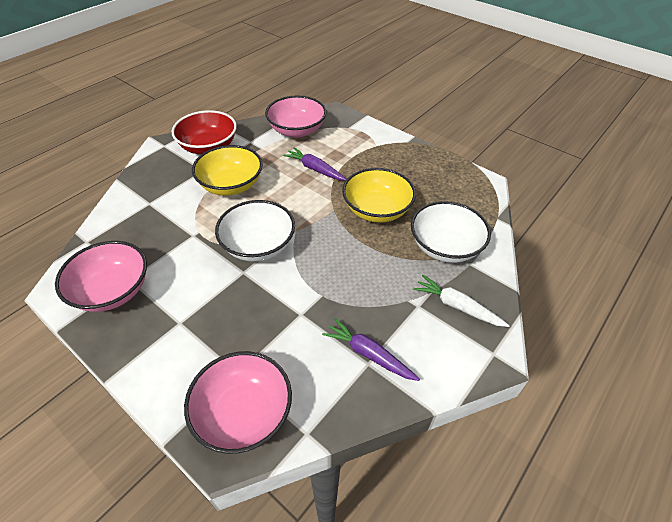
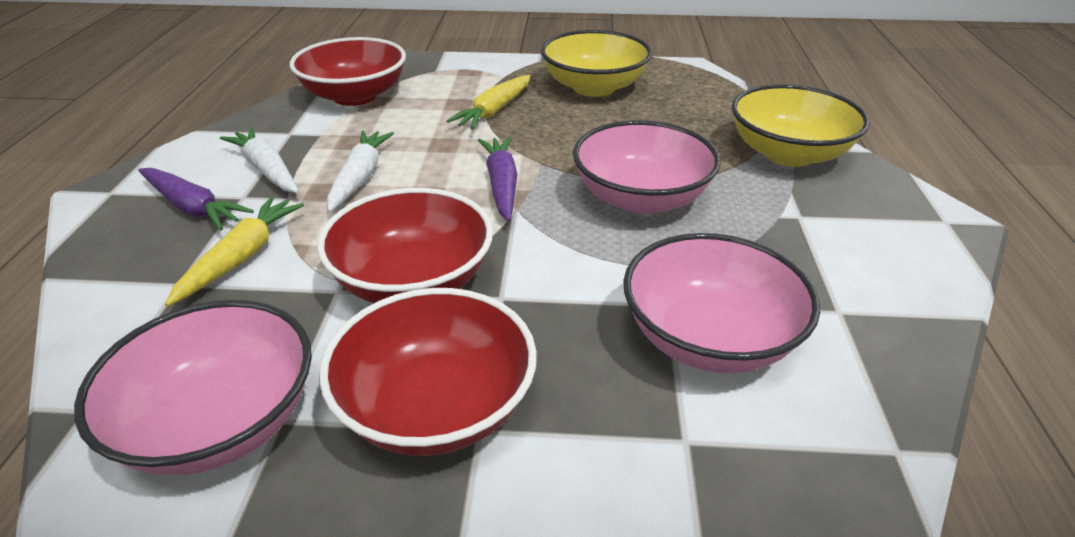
red bowl: 1 -> 3
white bowl: 2 -> 0
white carrot: 1 -> 2
yellow carrot: 0 -> 2

